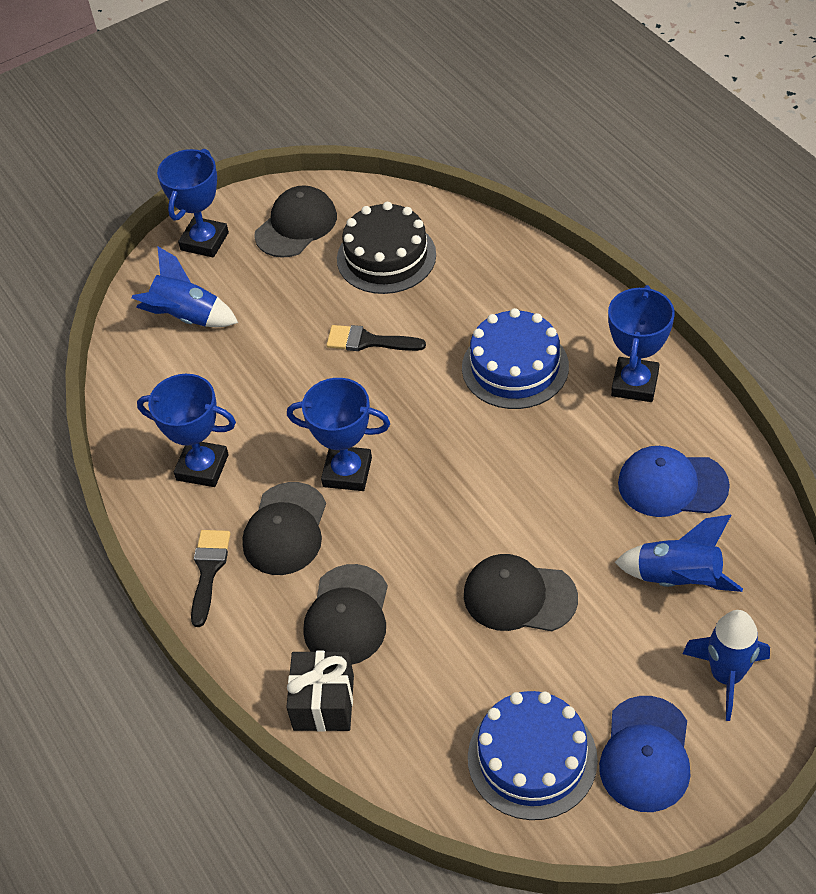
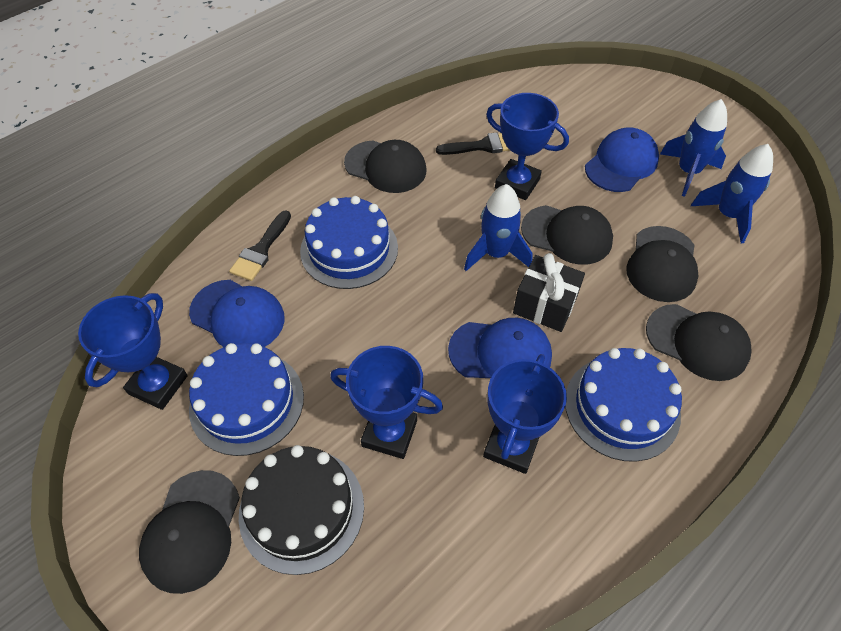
black cap: 4 -> 5
blue cake: 2 -> 3
blue cap: 2 -> 3

